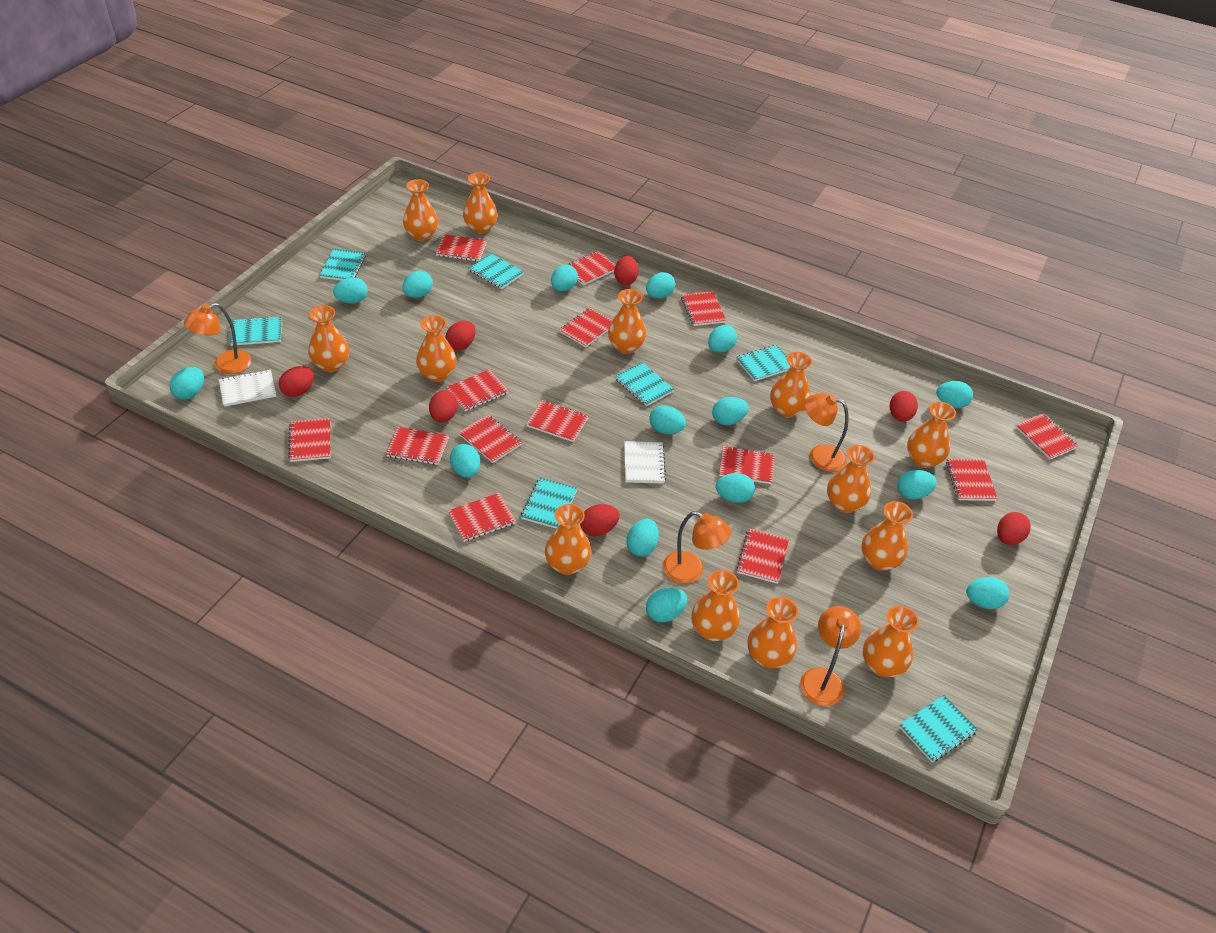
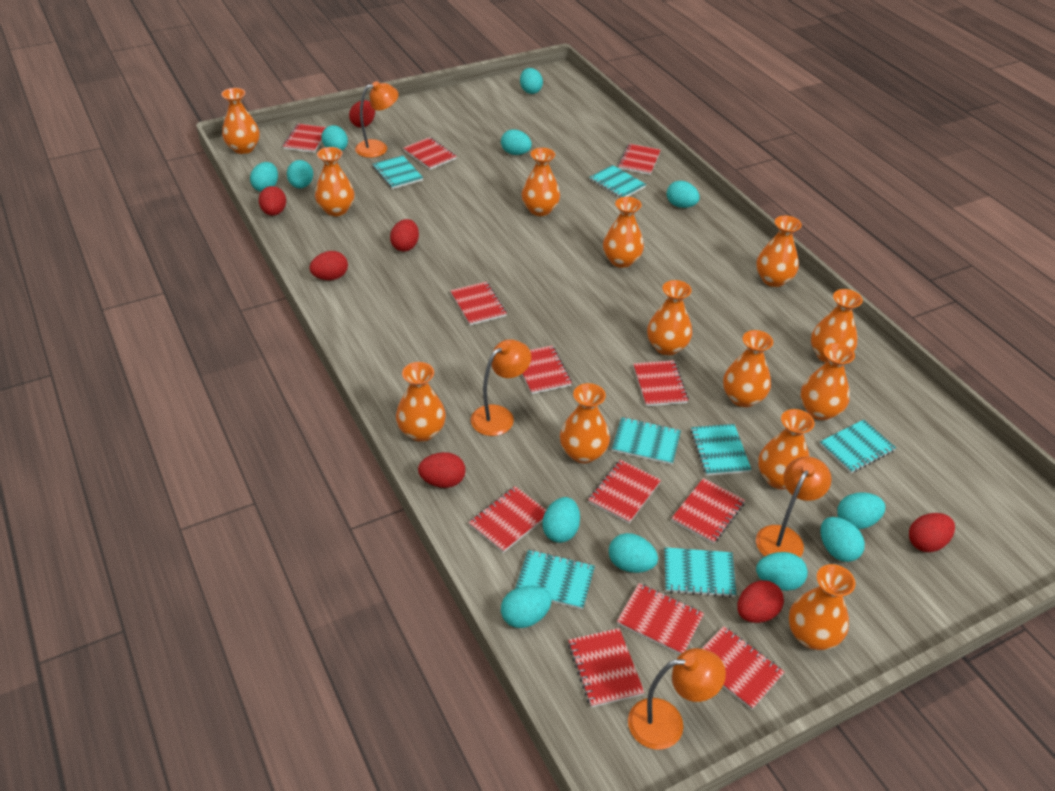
red notebook: 14 -> 12
turquoise egg: 15 -> 12
white notebook: 2 -> 0

